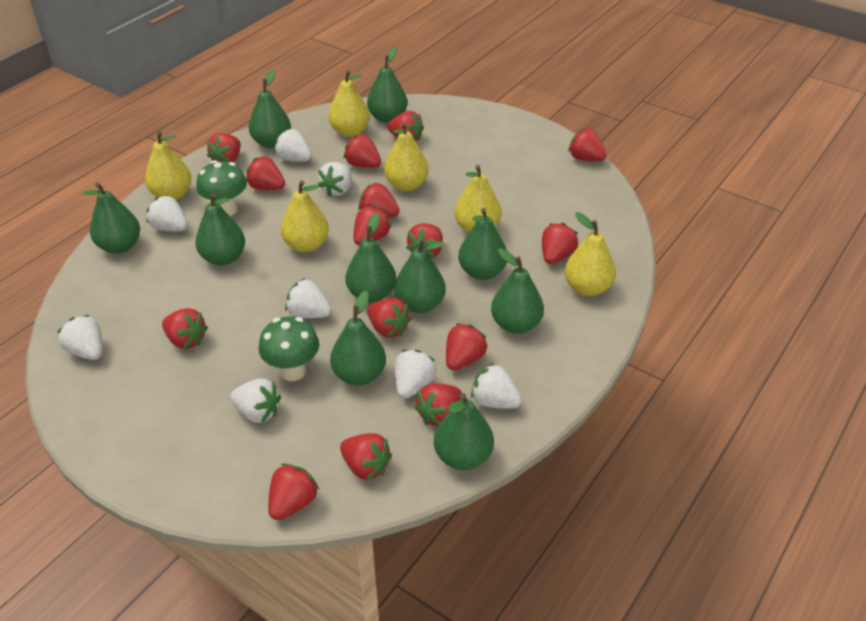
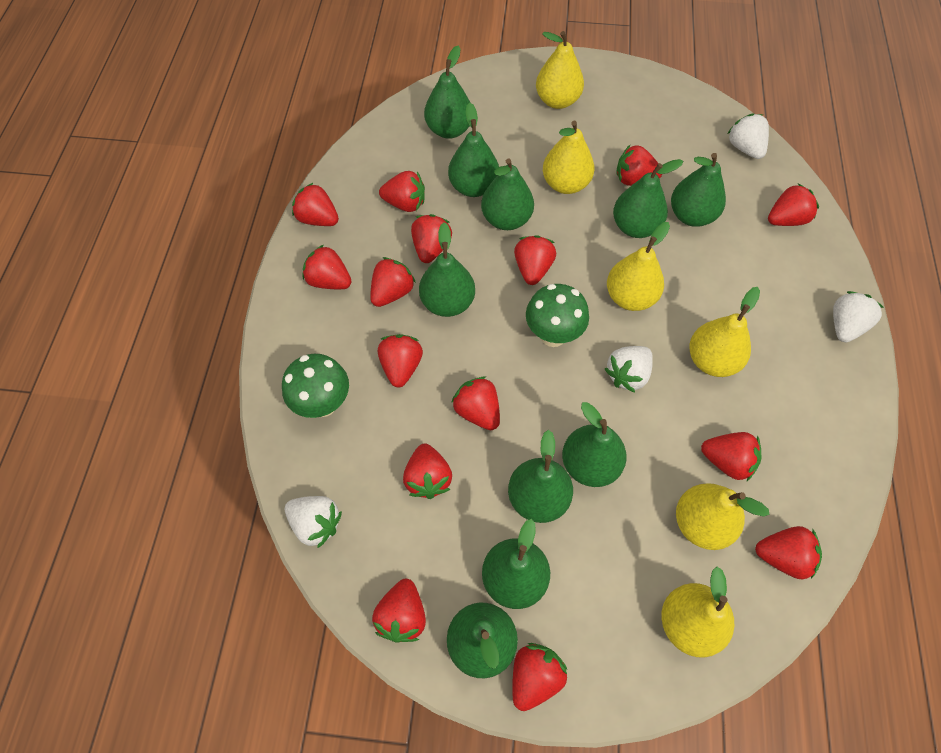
white strawberry: 8 -> 4

